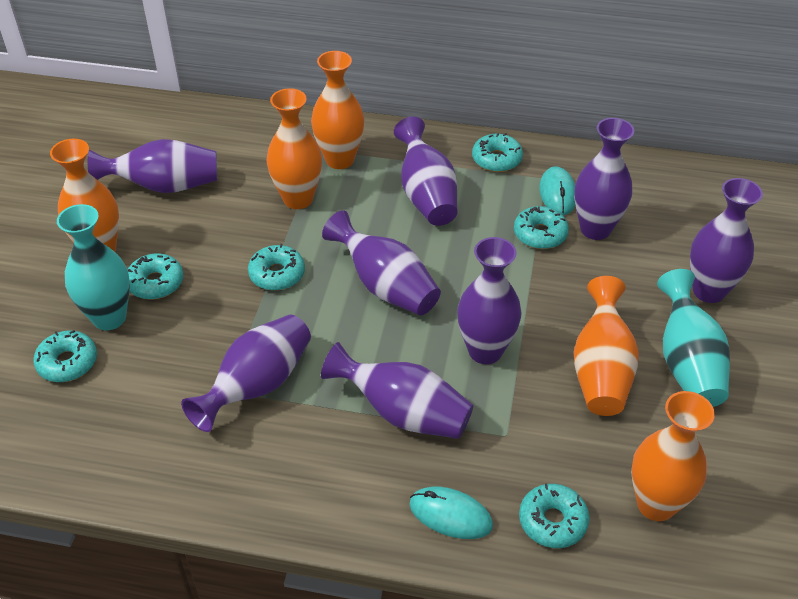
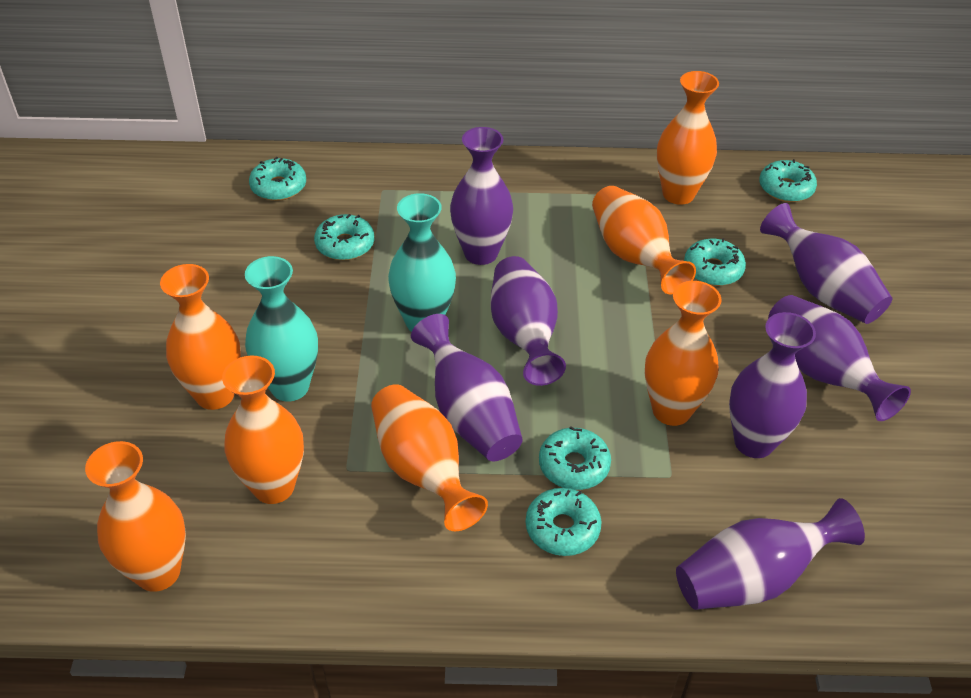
orange vase: 5 -> 7
purple vase: 8 -> 7
turquoise mouse: 2 -> 0

